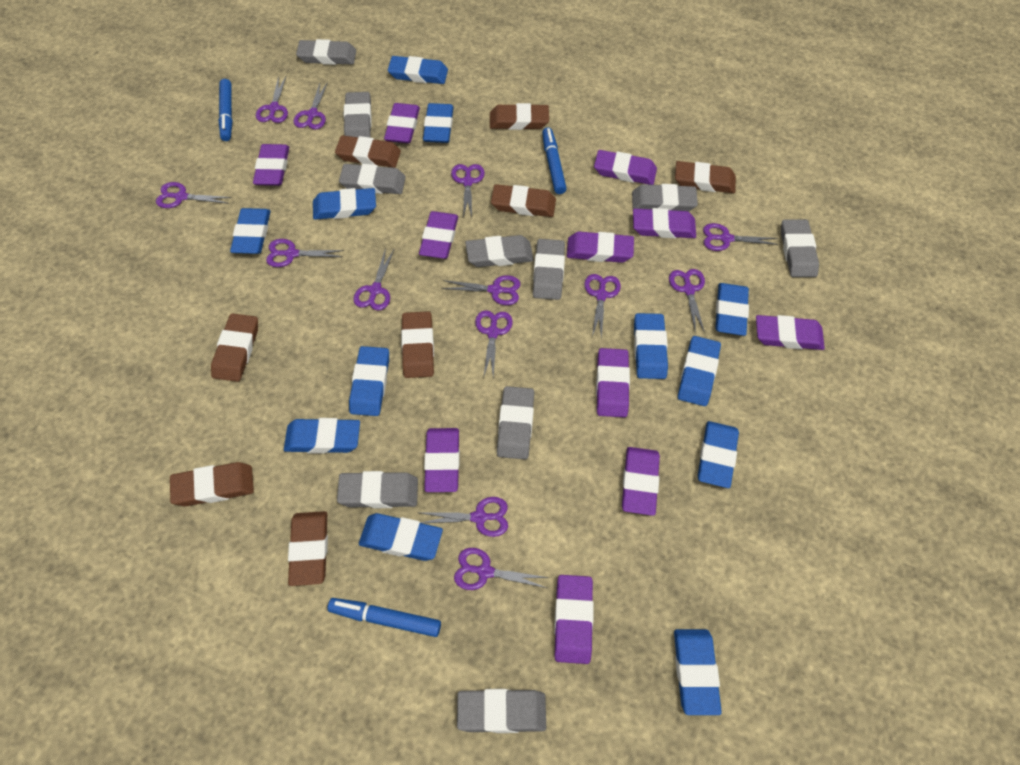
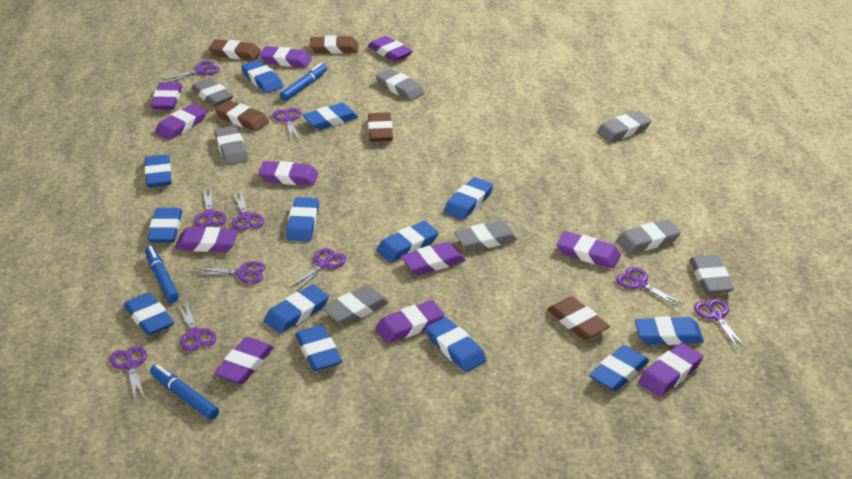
blue eraser: 12 -> 13
brown eraser: 8 -> 5
grey eraser: 10 -> 8
purple scissors: 13 -> 10

